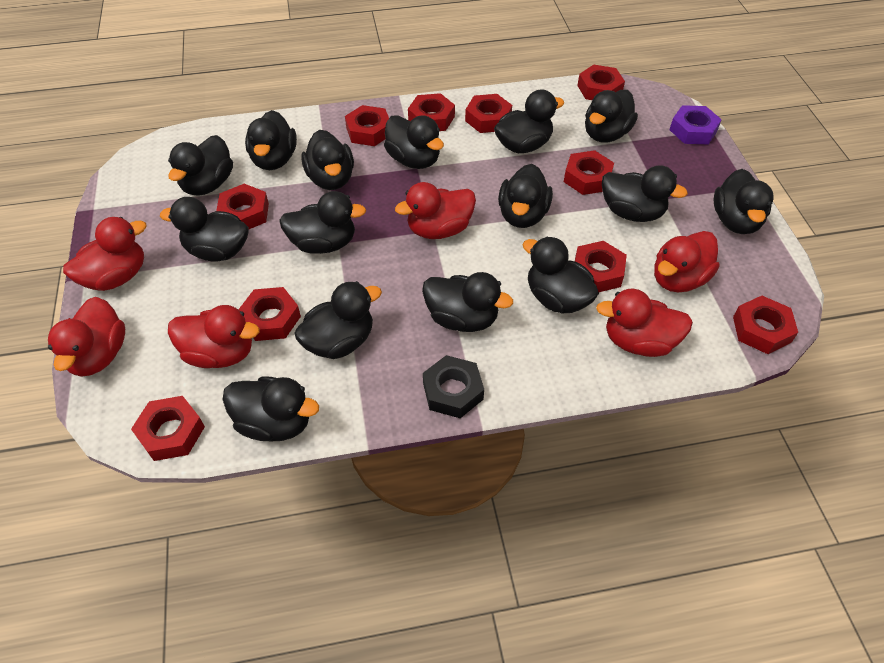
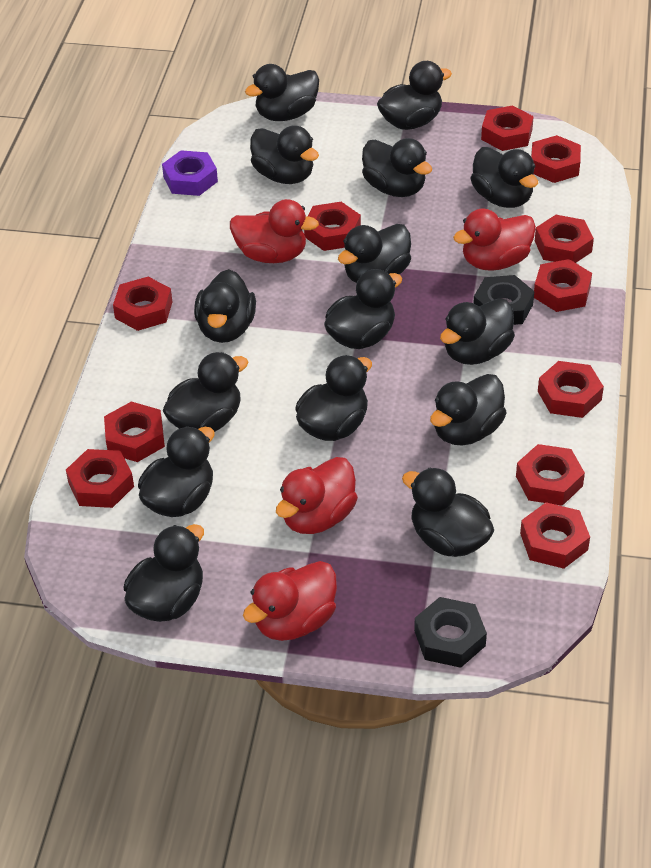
black nut: 1 -> 2
red duck: 6 -> 4
red nut: 10 -> 11

